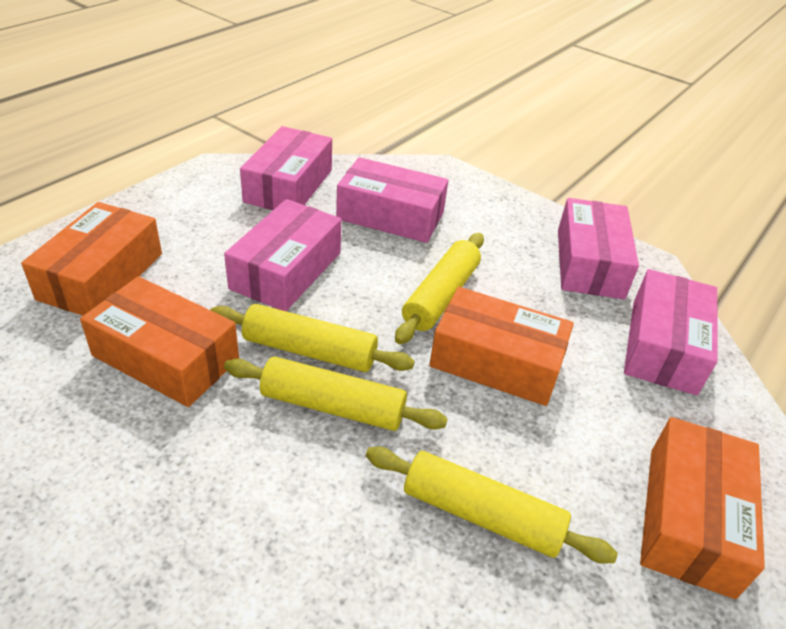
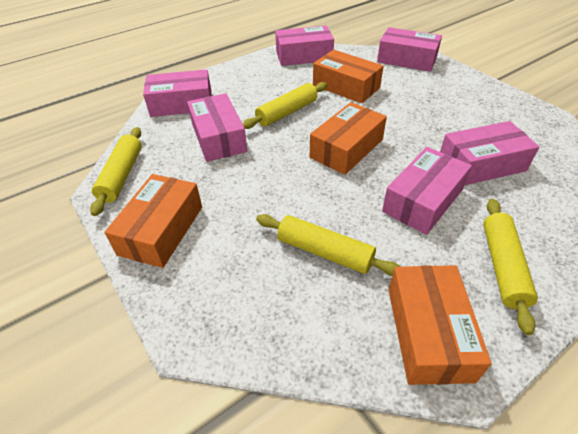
pink box: 5 -> 6

